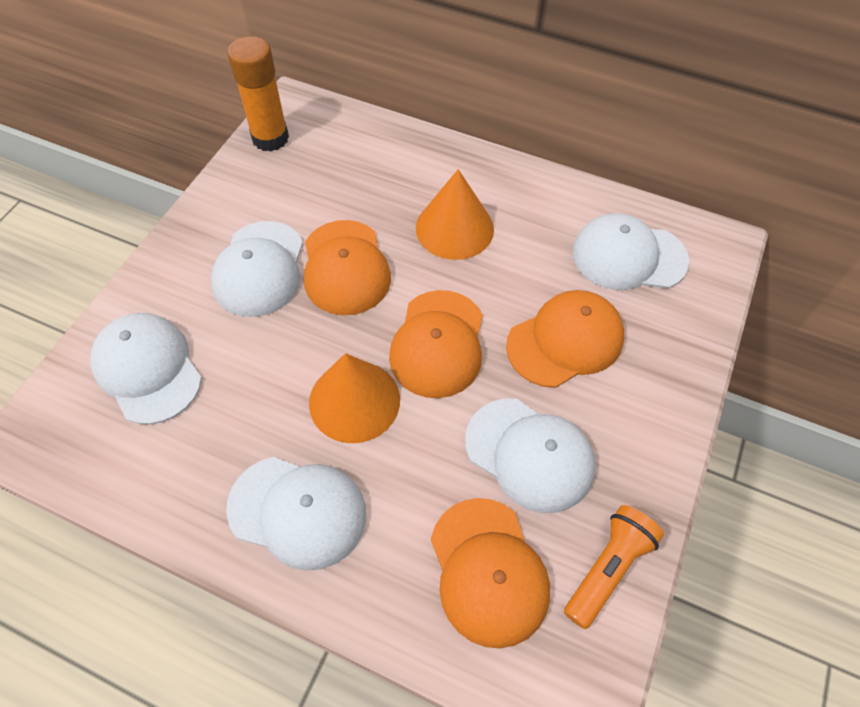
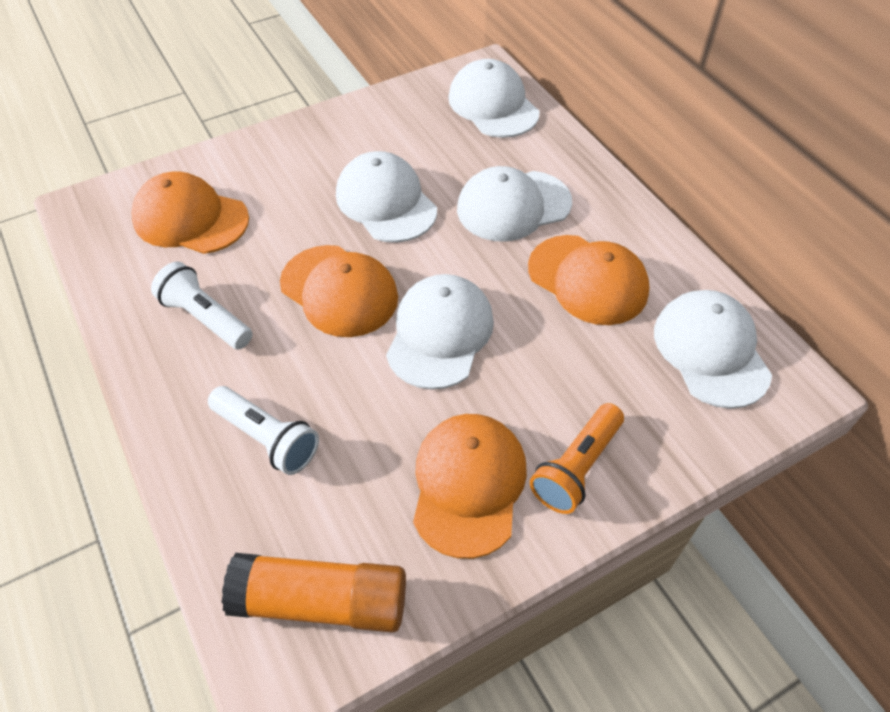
orange cone: 2 -> 0
white flashlight: 0 -> 2

